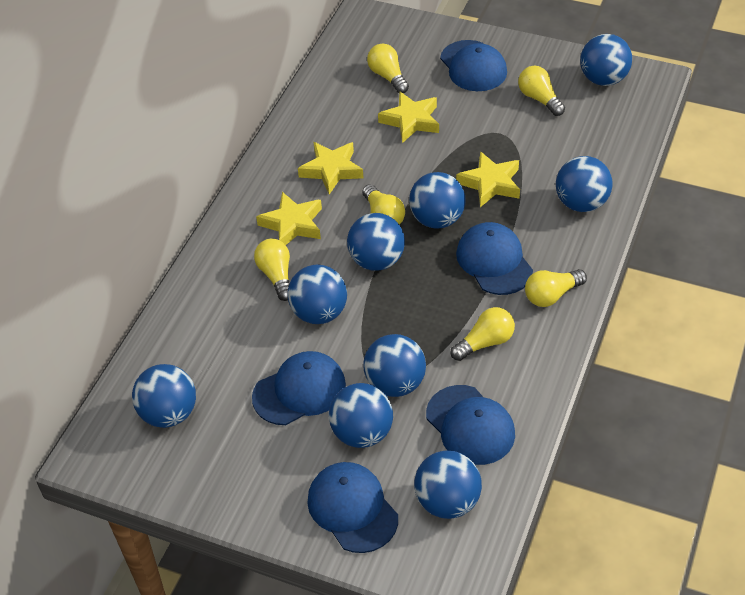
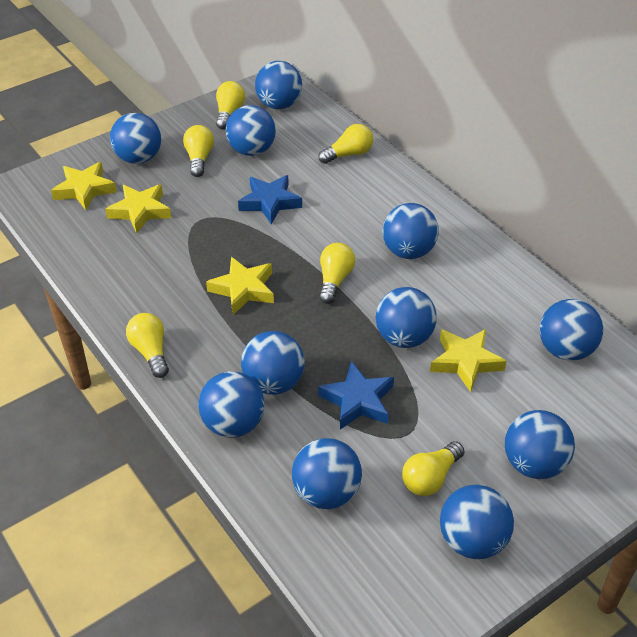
blue ball: 9 -> 11
blue cap: 5 -> 0
blue star: 0 -> 2

